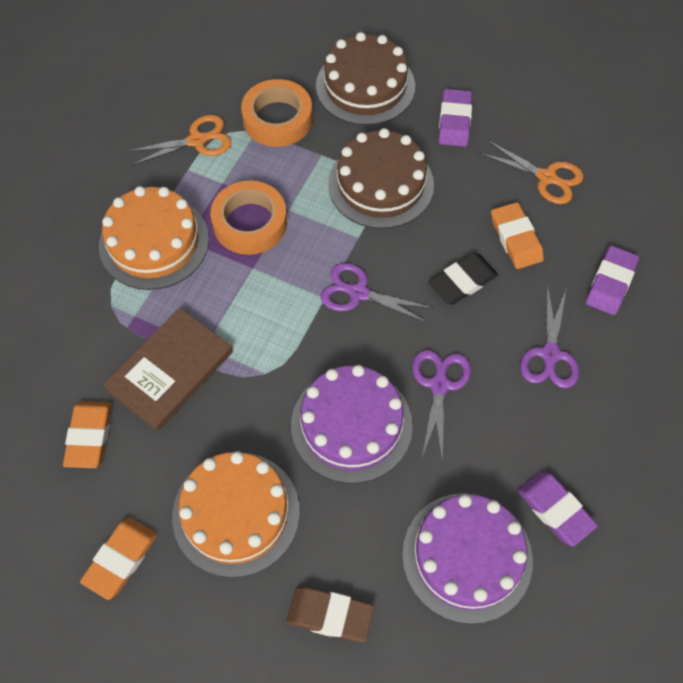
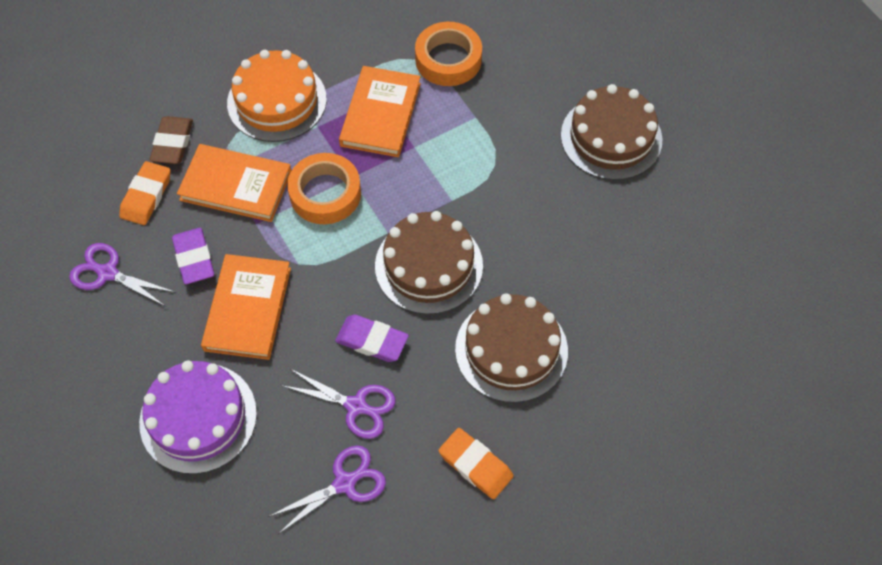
black eraser: 1 -> 0
brown book: 1 -> 0
brown cake: 2 -> 3
orange book: 0 -> 3
orange cake: 2 -> 1
orange eraser: 3 -> 2
orange scissors: 2 -> 0
purple cake: 2 -> 1
purple eraser: 3 -> 2

